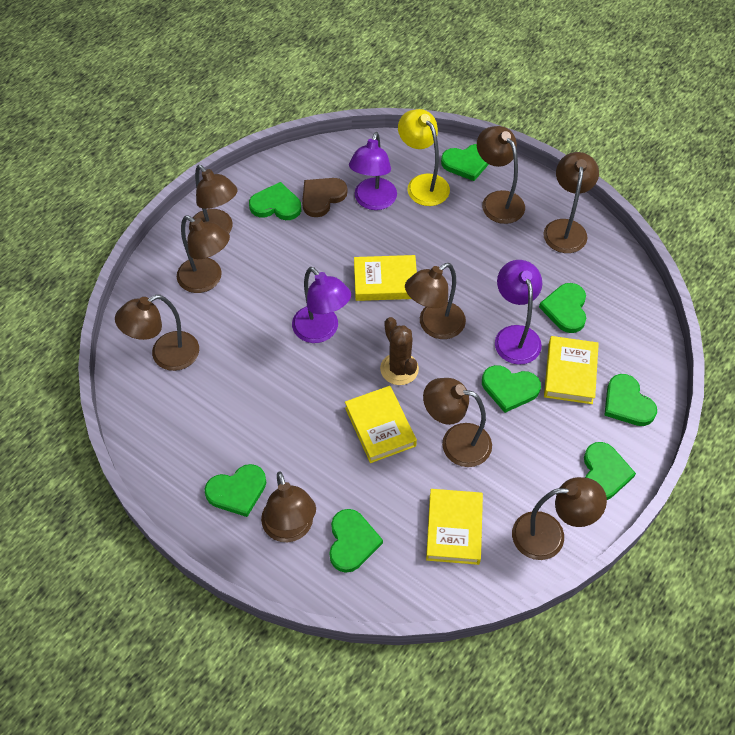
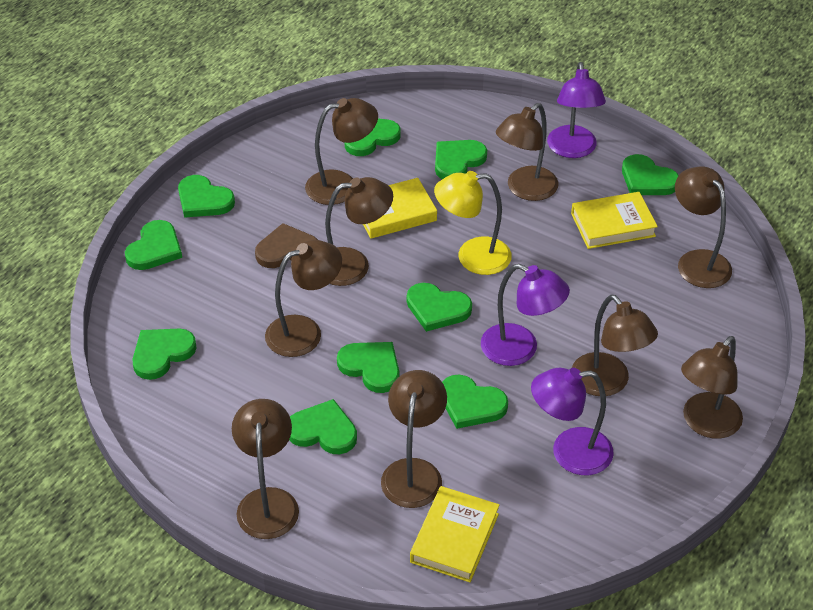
brown cactus: 1 -> 0
green heart: 8 -> 10
yellow book: 4 -> 3

